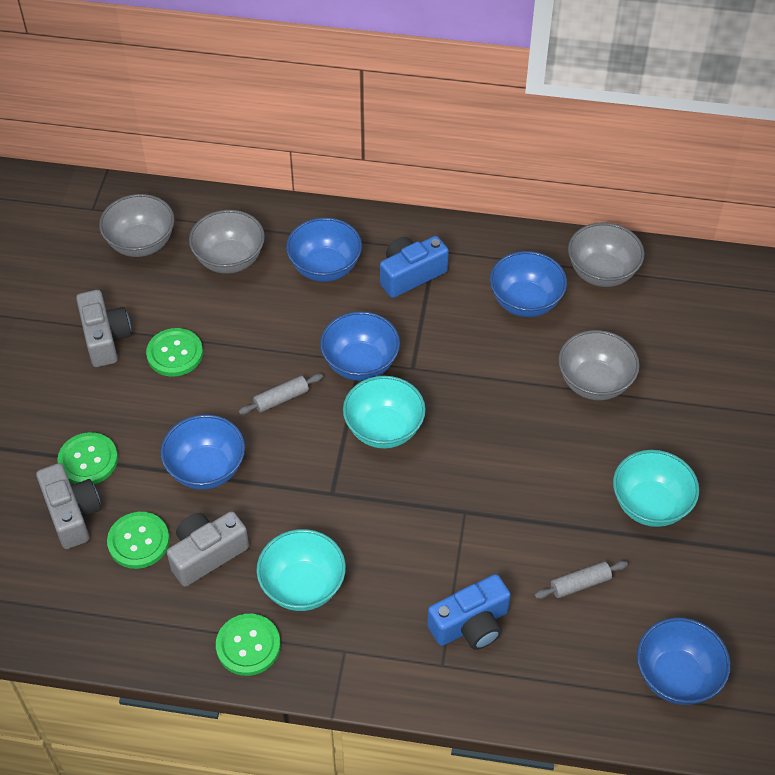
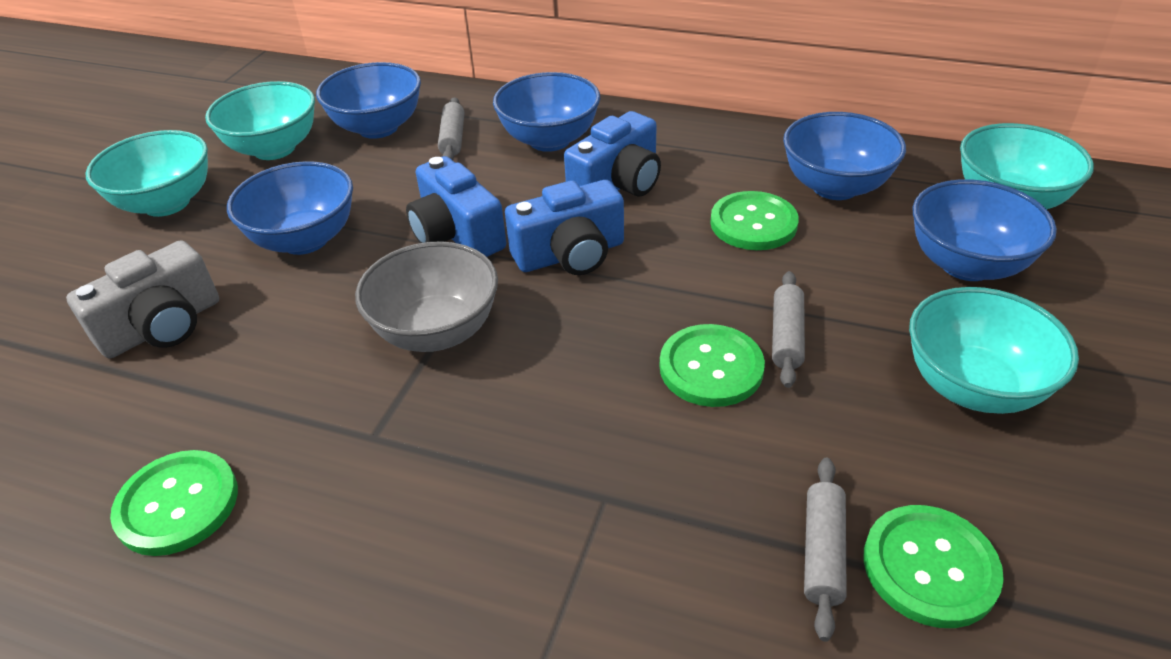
blue camera: 2 -> 3
grey bowl: 4 -> 1
grey camera: 3 -> 1
grey rolling pin: 2 -> 3
turquoise bowl: 3 -> 4

